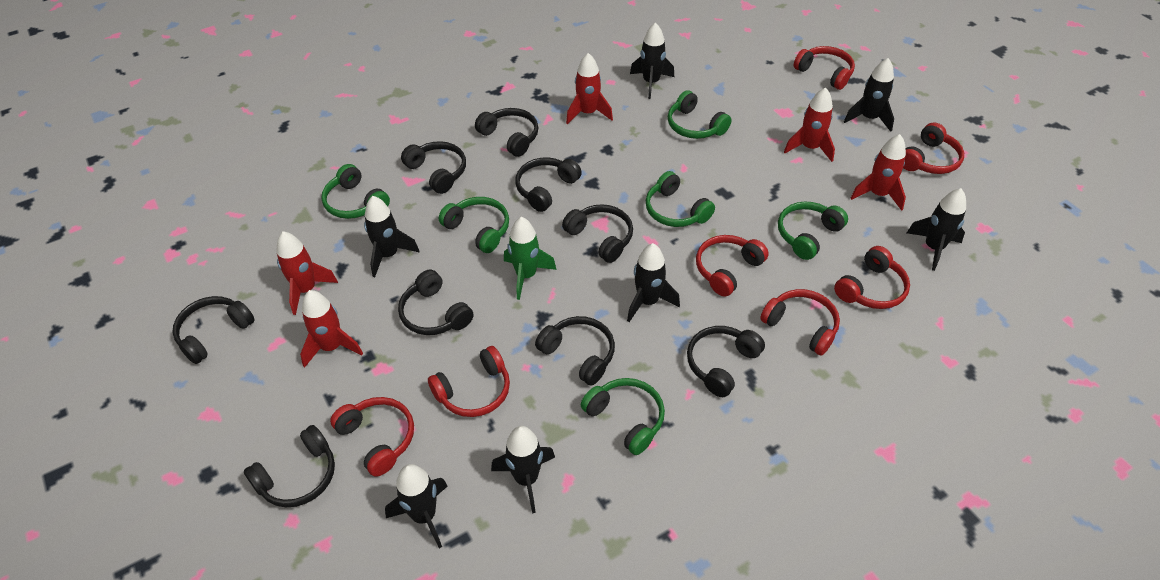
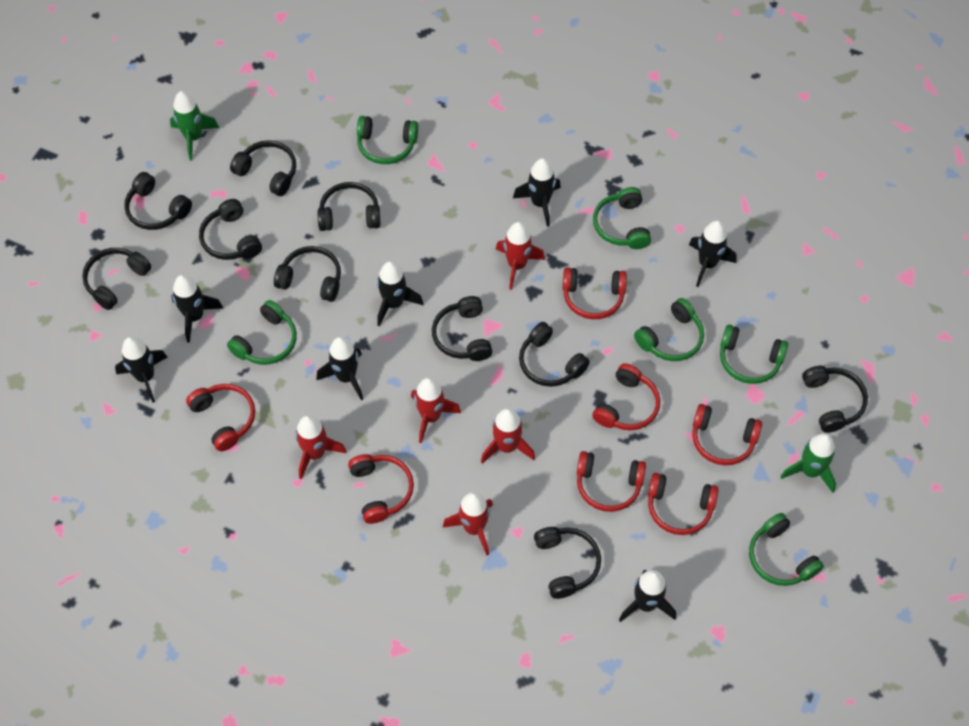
black headphones: 9 -> 10
green rocket: 1 -> 2

